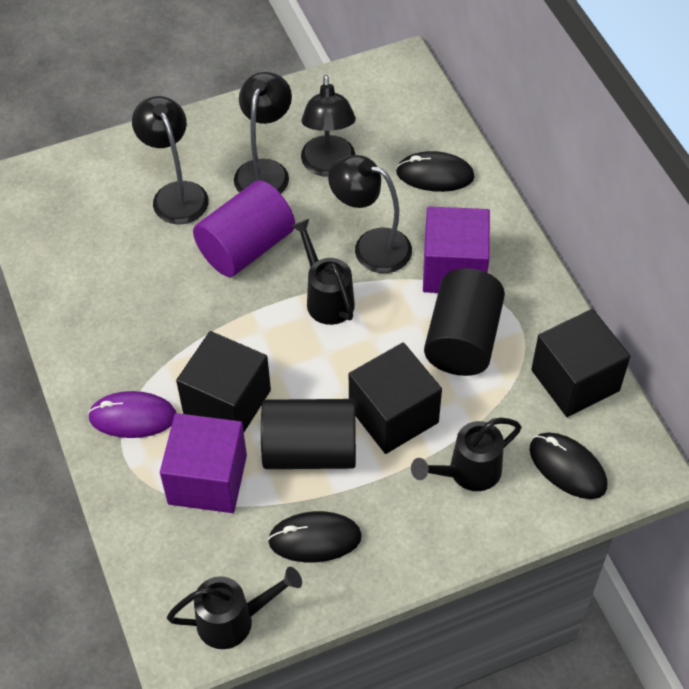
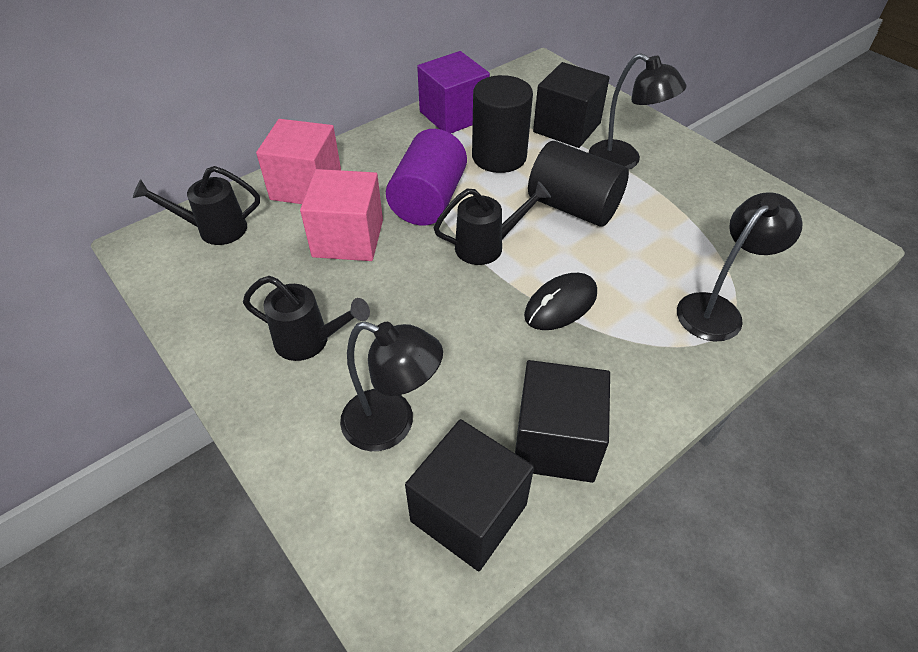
black lamp: 4 -> 3
black mouse: 3 -> 1
pink cube: 0 -> 2
purple cube: 2 -> 1
purple mouse: 1 -> 0

